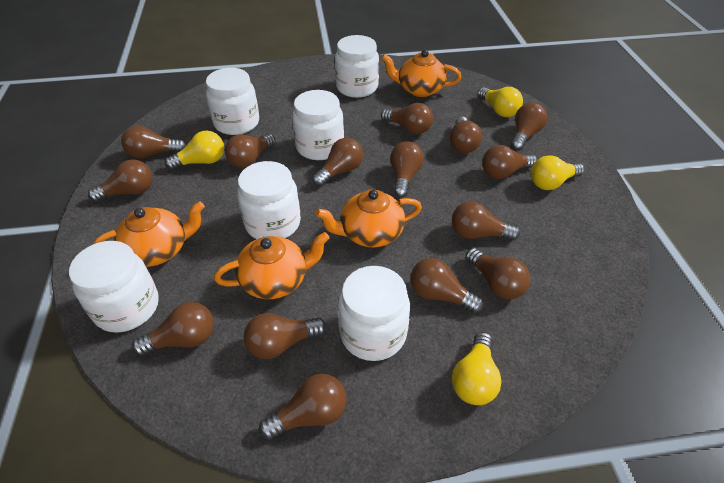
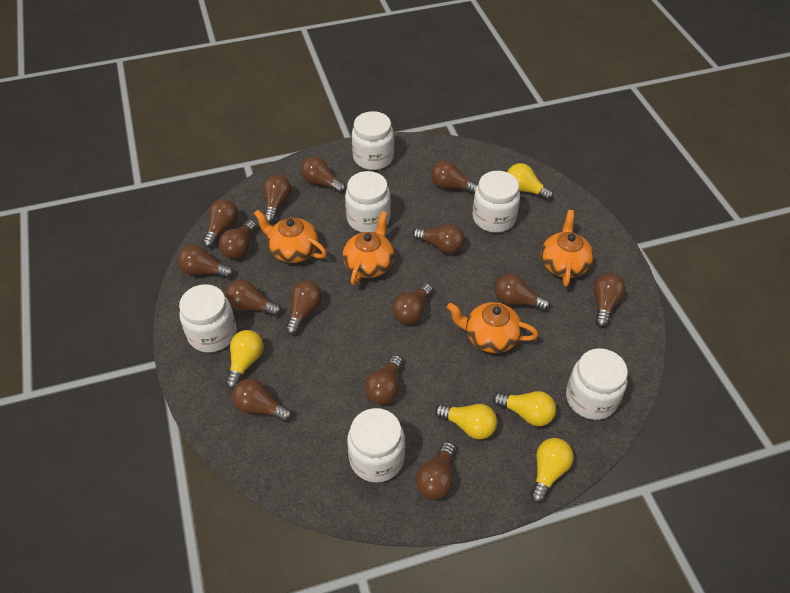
yellow light bulb: 4 -> 5

